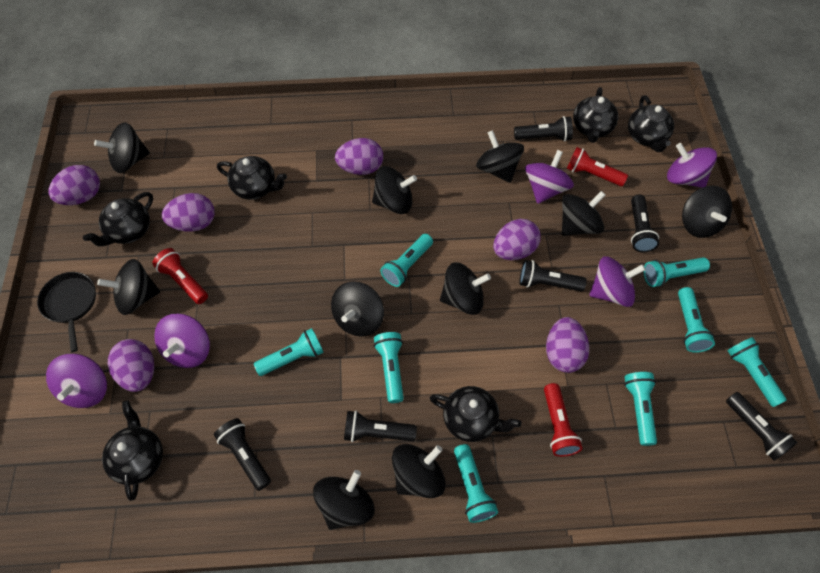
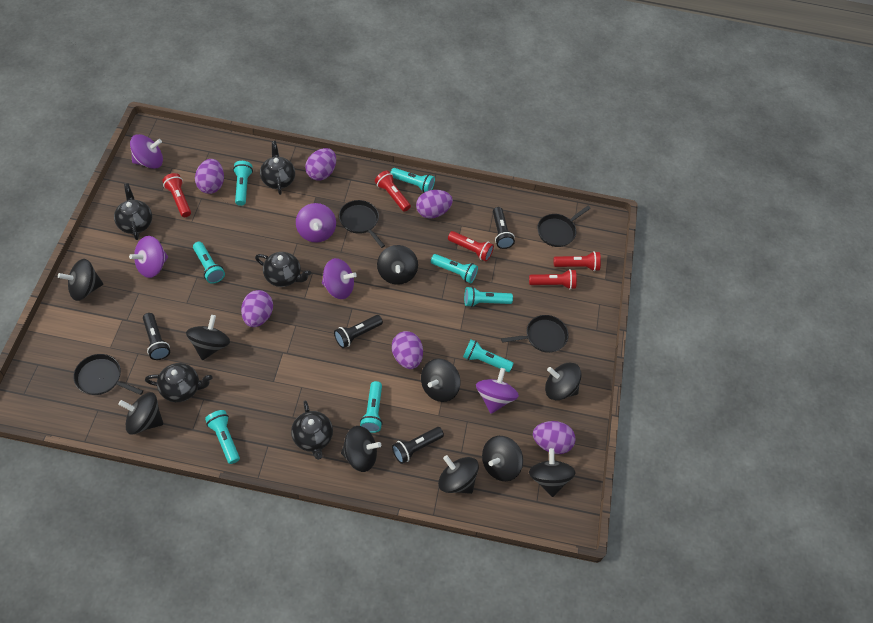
black flashlight: 6 -> 4
black pan: 1 -> 4
black teapot: 6 -> 5
red flashlight: 3 -> 5

